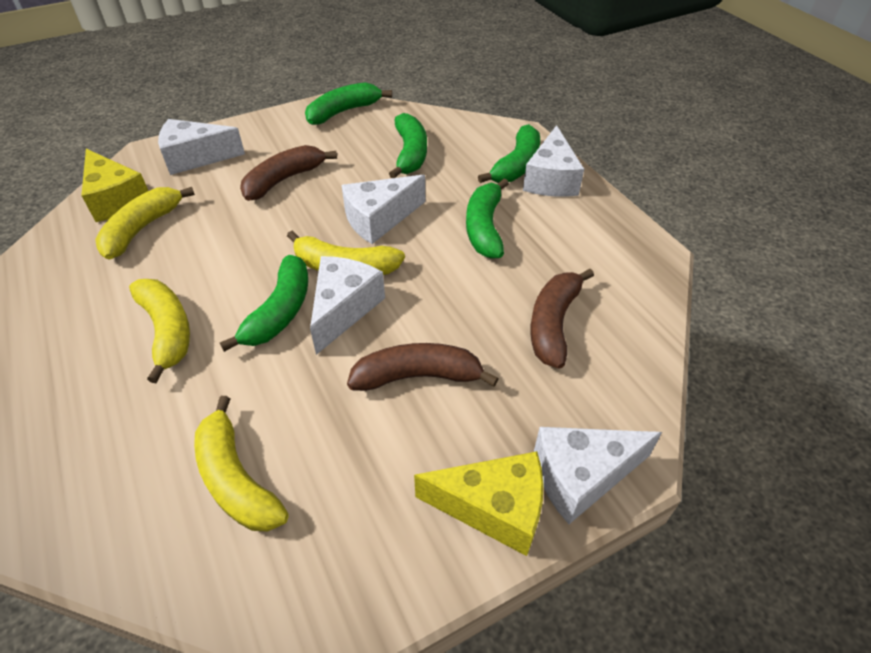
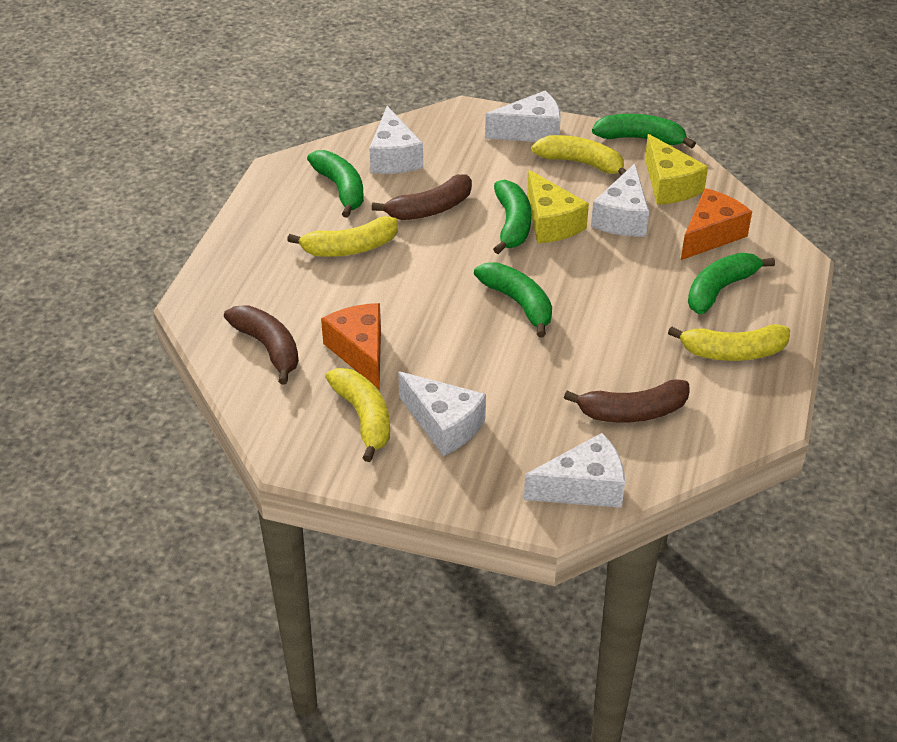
orange cheese: 0 -> 2

